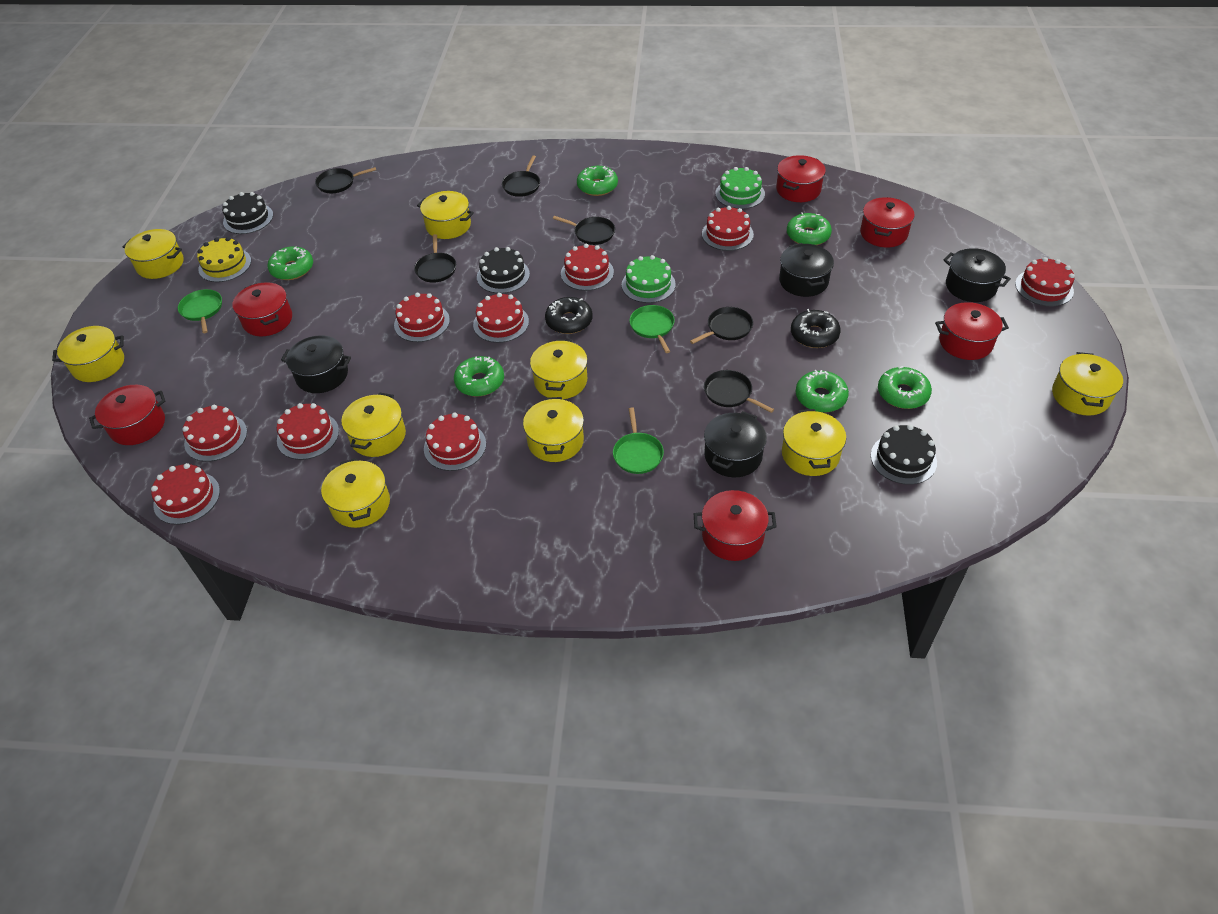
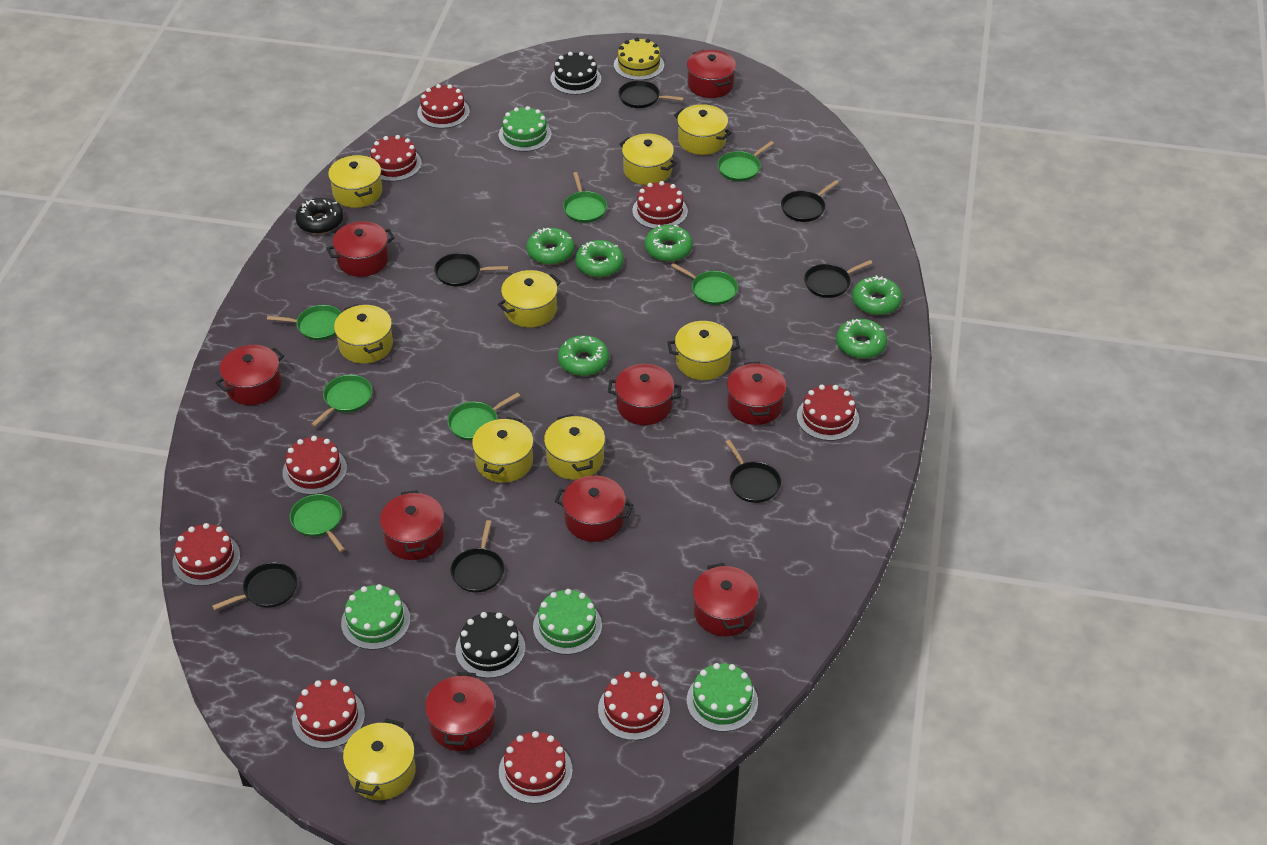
black cake: 3 -> 2
black donut: 2 -> 1
black pan: 6 -> 7
black pot: 4 -> 0
green cake: 2 -> 4
green pan: 3 -> 7
red pot: 6 -> 9

